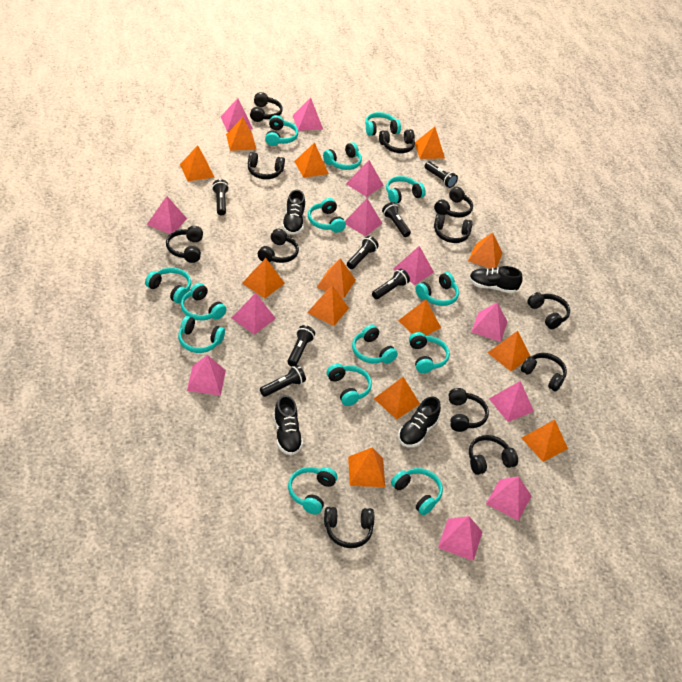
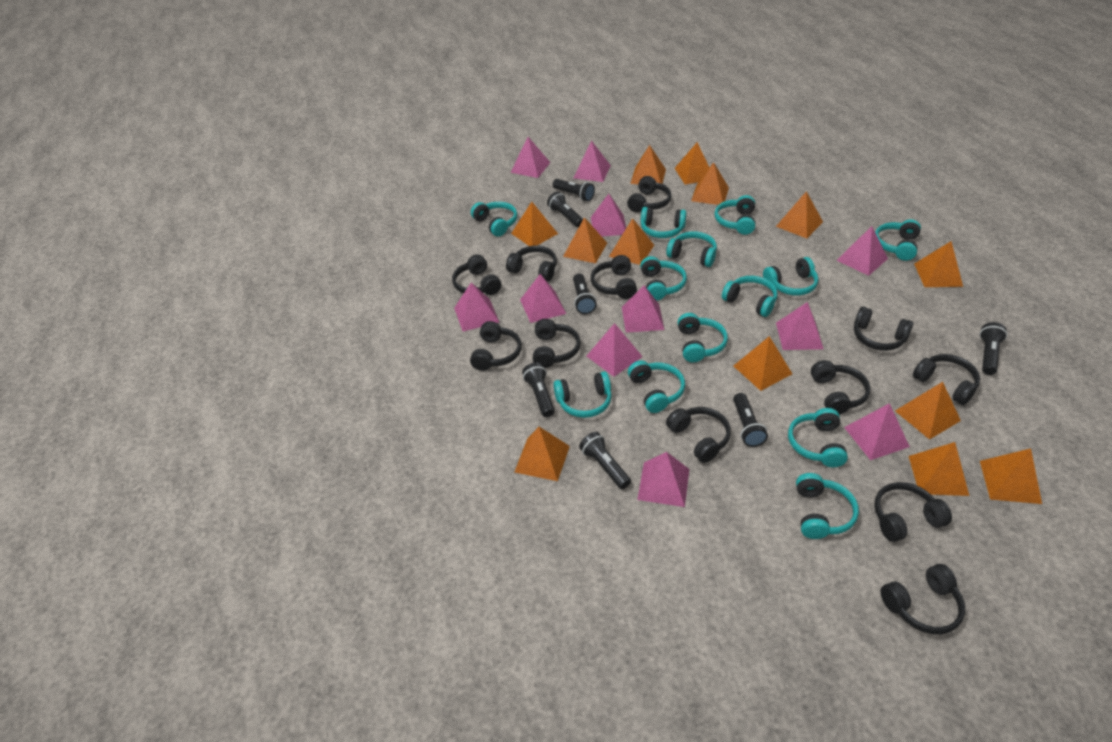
black shoe: 4 -> 0
pink pyramid: 12 -> 11
turquoise headphones: 14 -> 13

